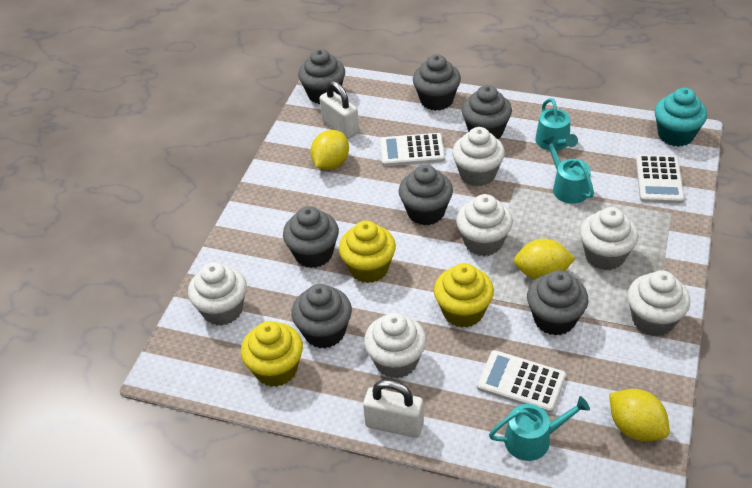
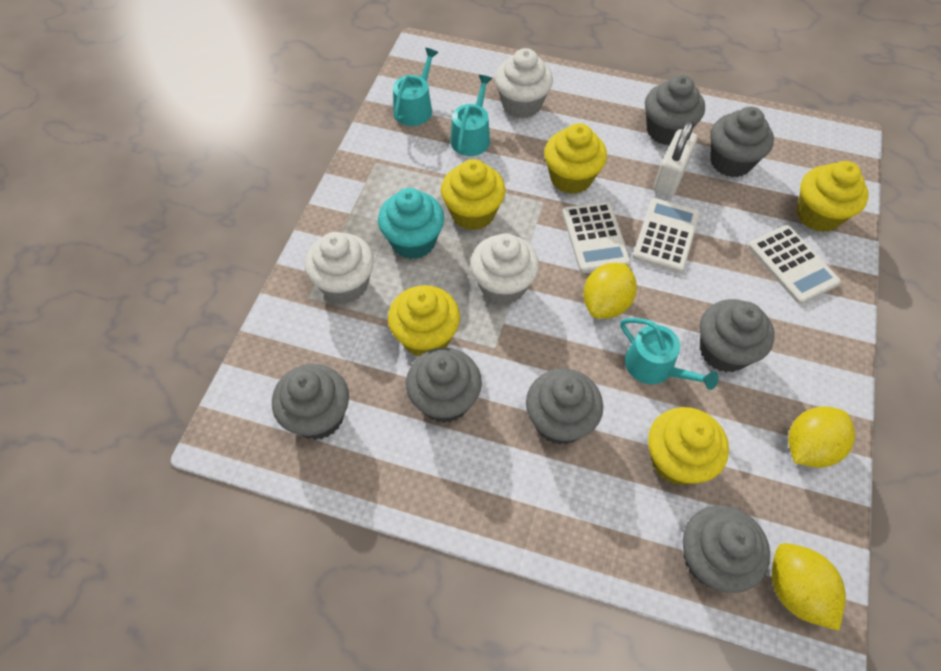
white cupcake: 6 -> 3
white padlock: 2 -> 1
yellow cupcake: 3 -> 5

